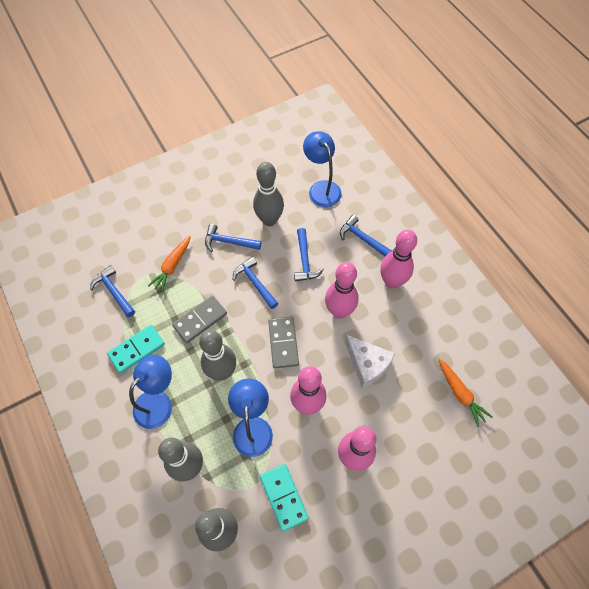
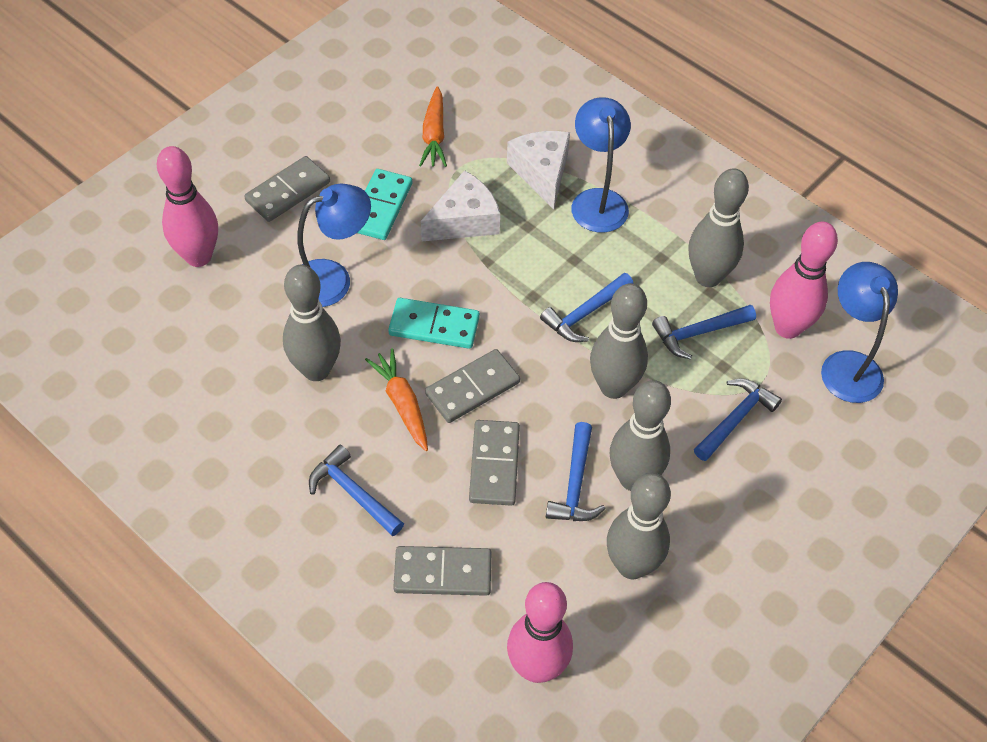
grey bowling pin: 4 -> 5
grey domino: 2 -> 4
pink bowling pin: 4 -> 3
white cheese: 1 -> 2

